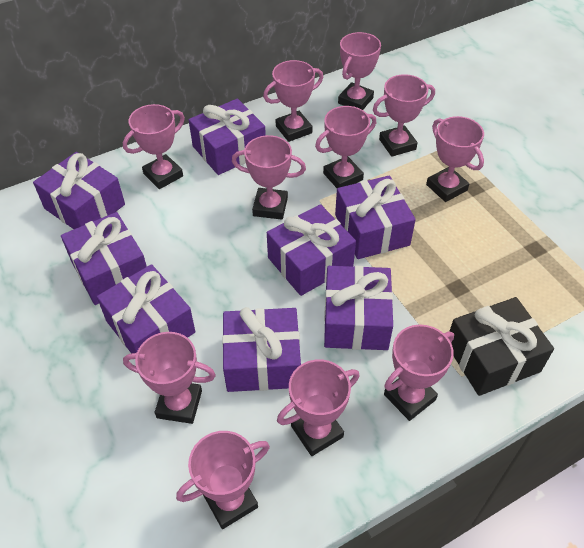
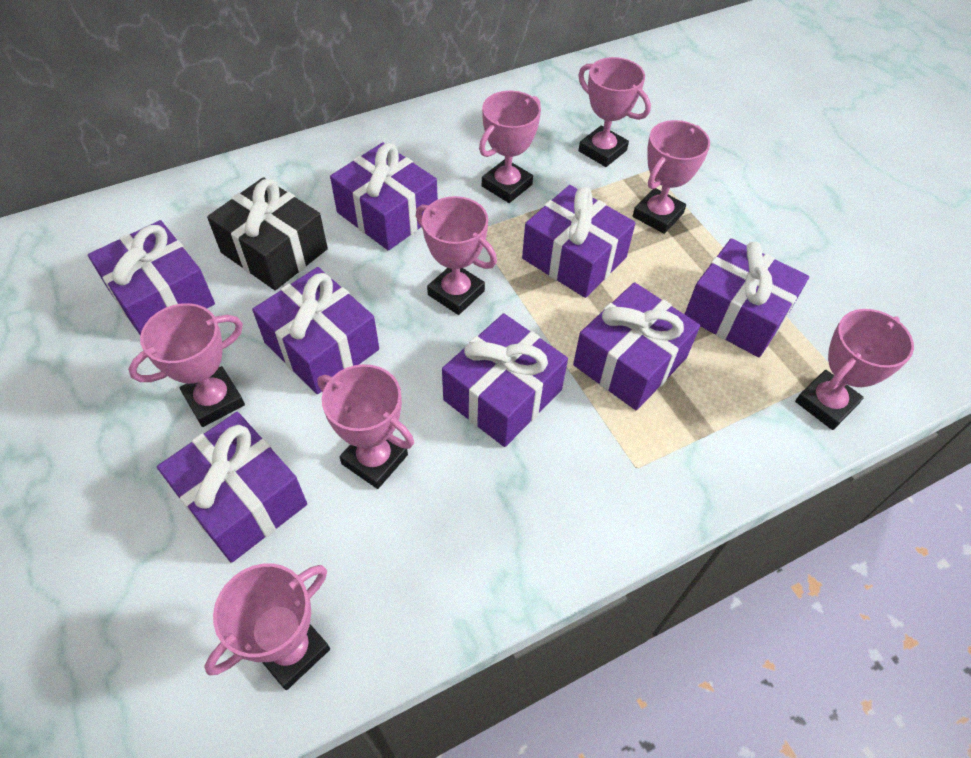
pink trophy: 11 -> 8

